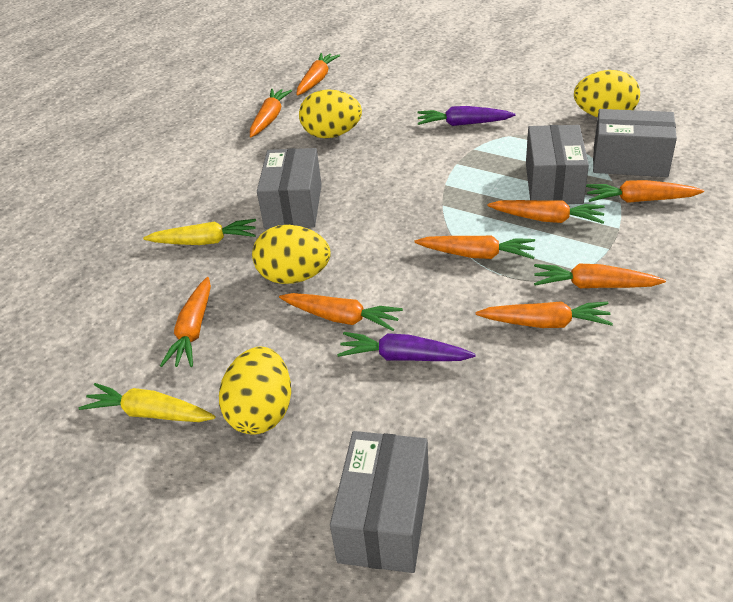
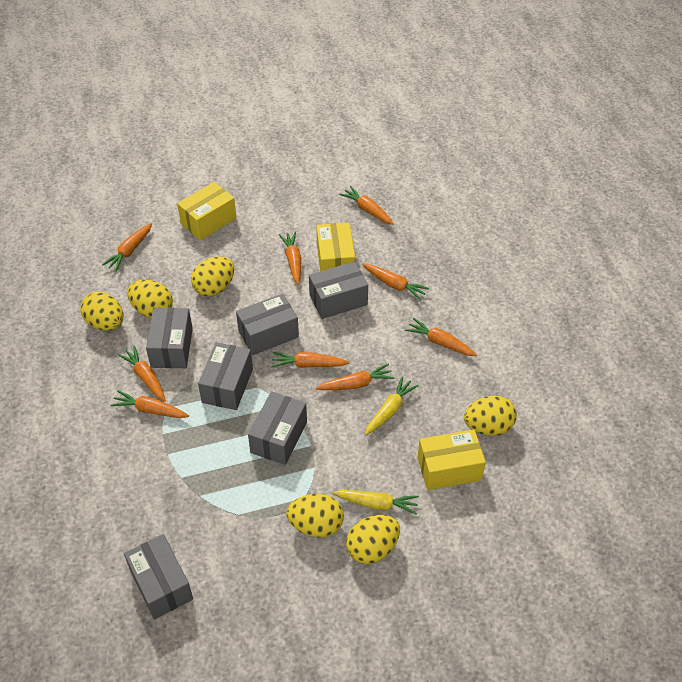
grey box: 4 -> 6
purple carrot: 2 -> 0
yellow box: 0 -> 3
yellow egg: 4 -> 6

